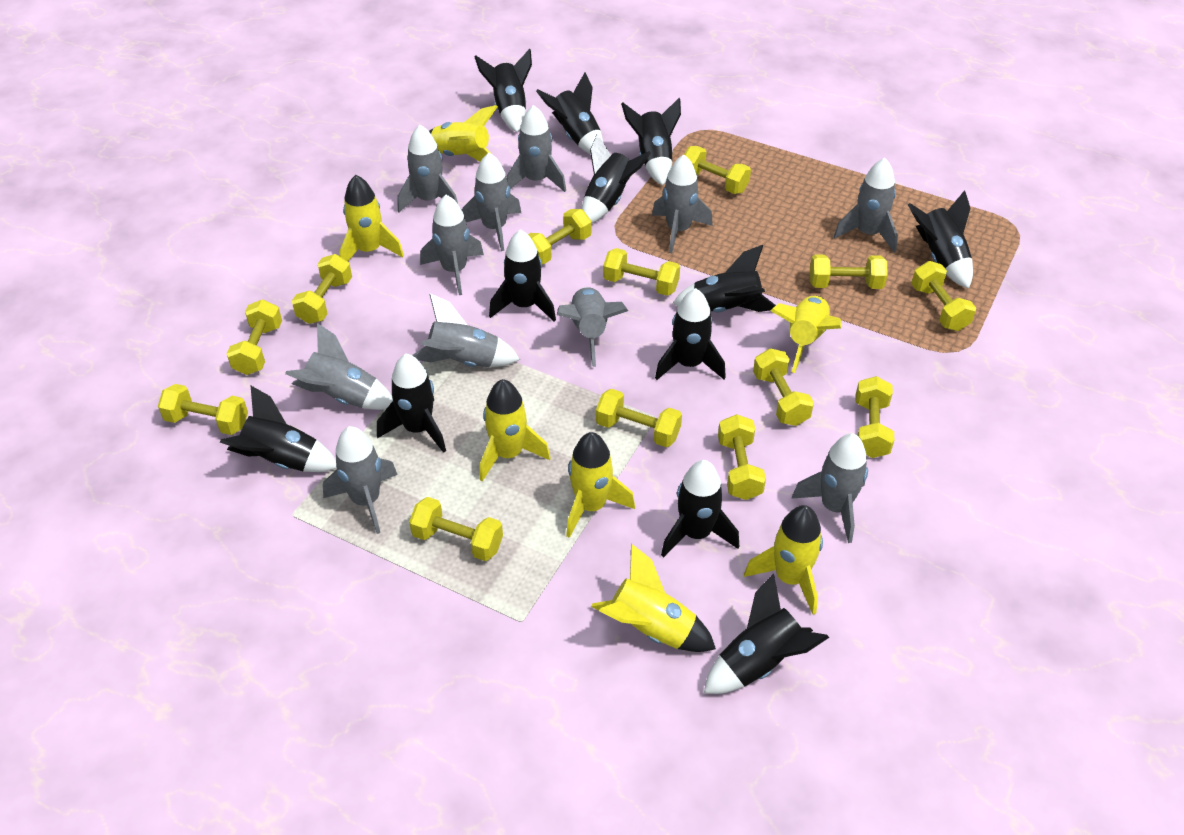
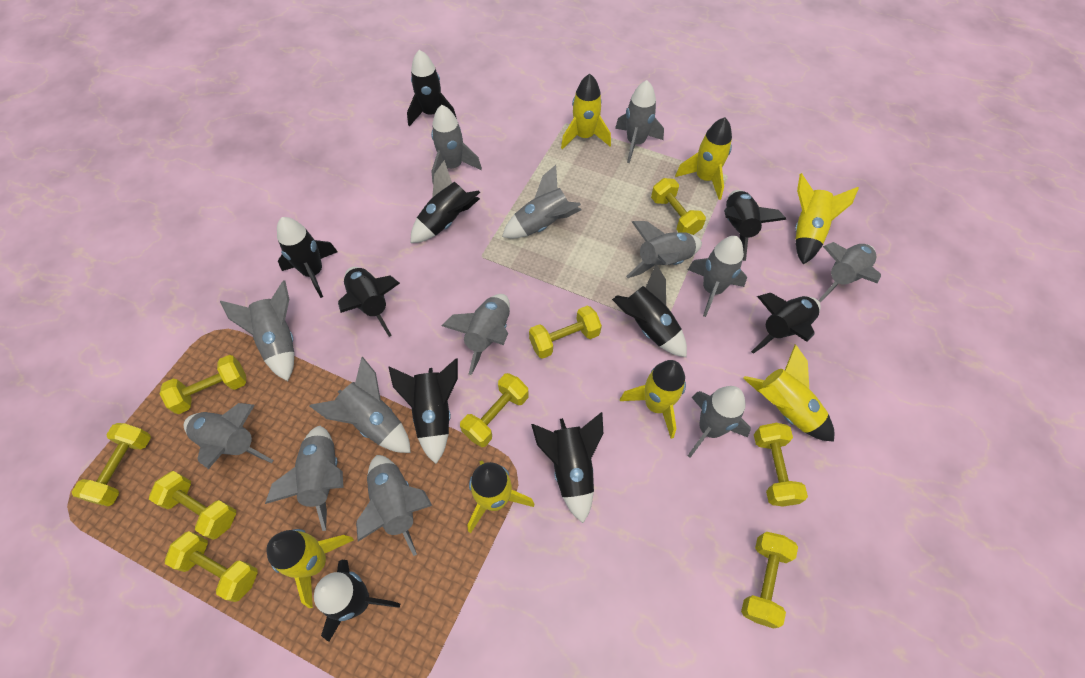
black rocket: 12 -> 10
grey rocket: 11 -> 13
yellow dumbbell: 13 -> 9

